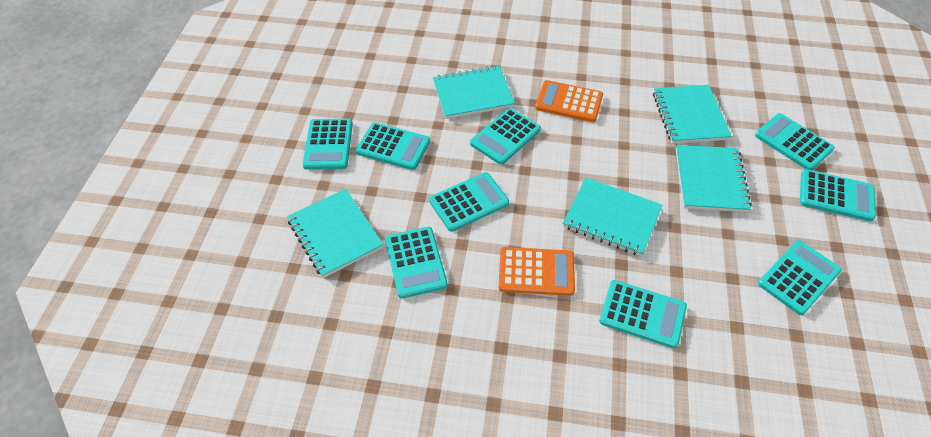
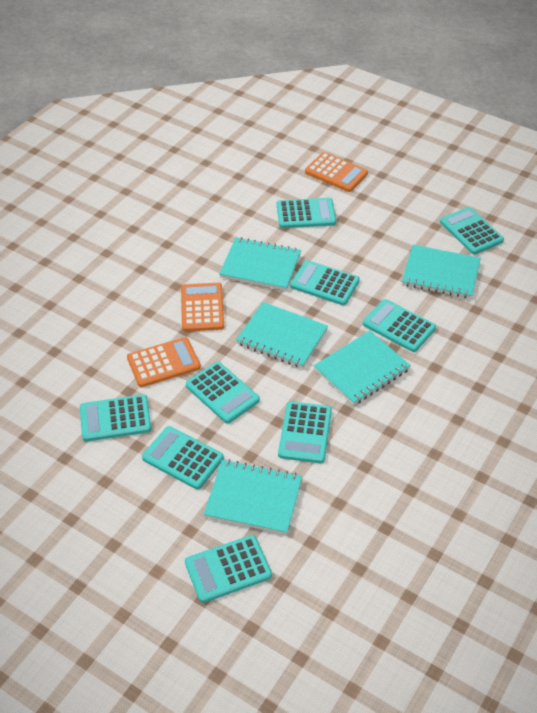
orange calculator: 2 -> 3

